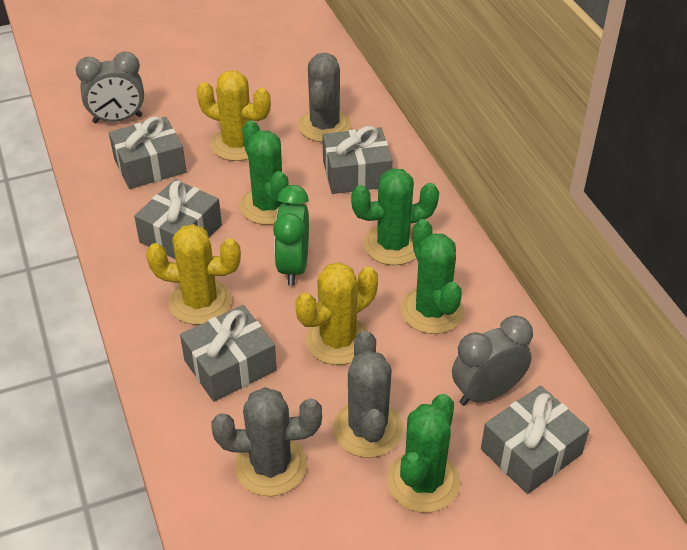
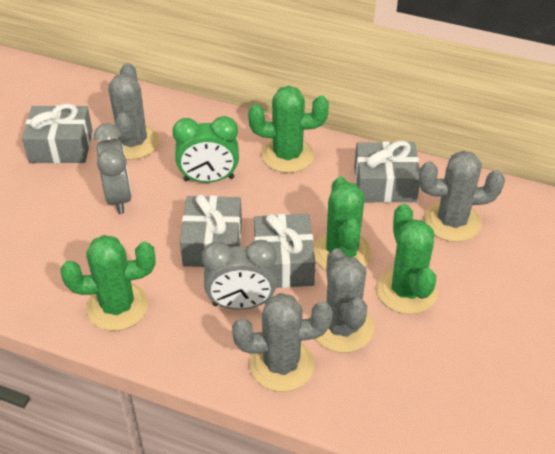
grey cactus: 3 -> 4
grey gift: 5 -> 4
yellow cactus: 3 -> 0

